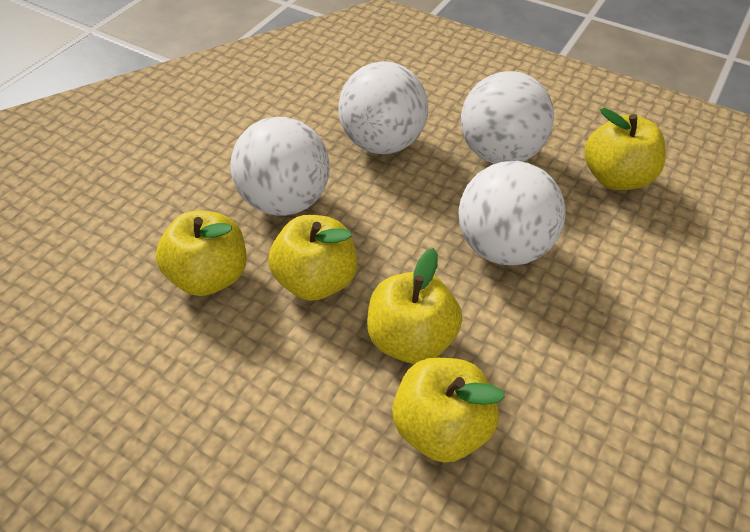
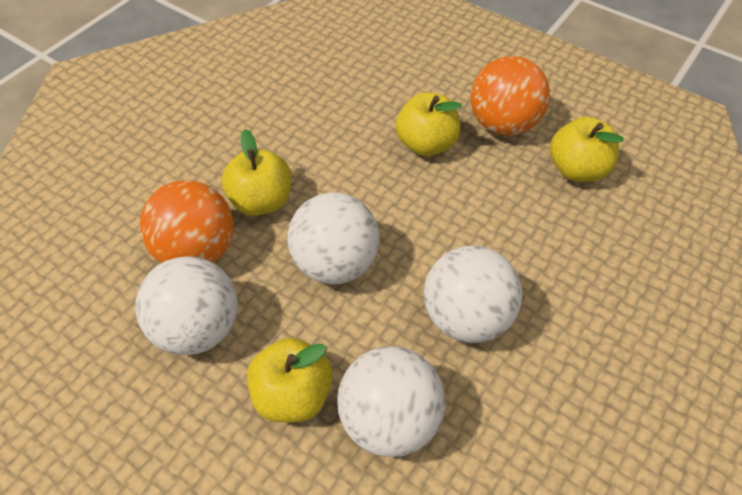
orange ball: 0 -> 2
yellow apple: 5 -> 4

